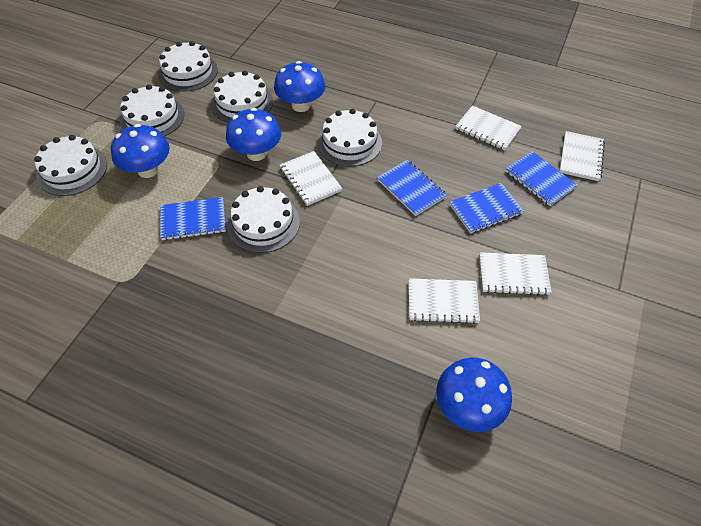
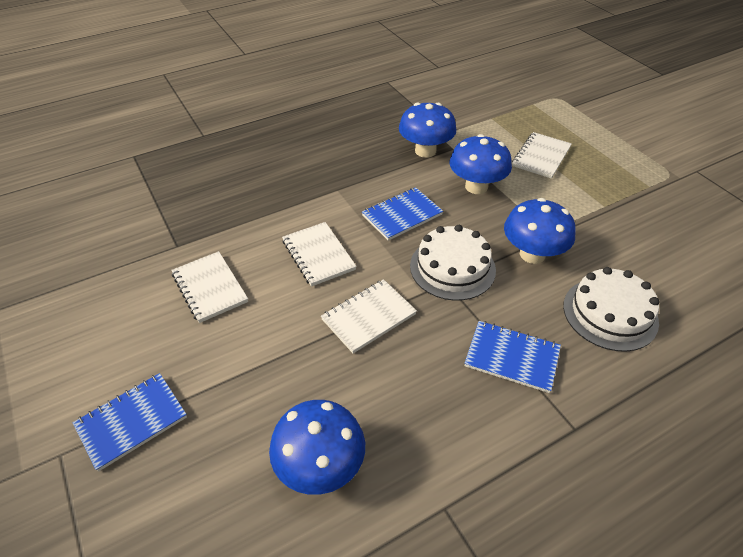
blue notebook: 4 -> 3
white cake: 6 -> 2
white notebook: 5 -> 4

